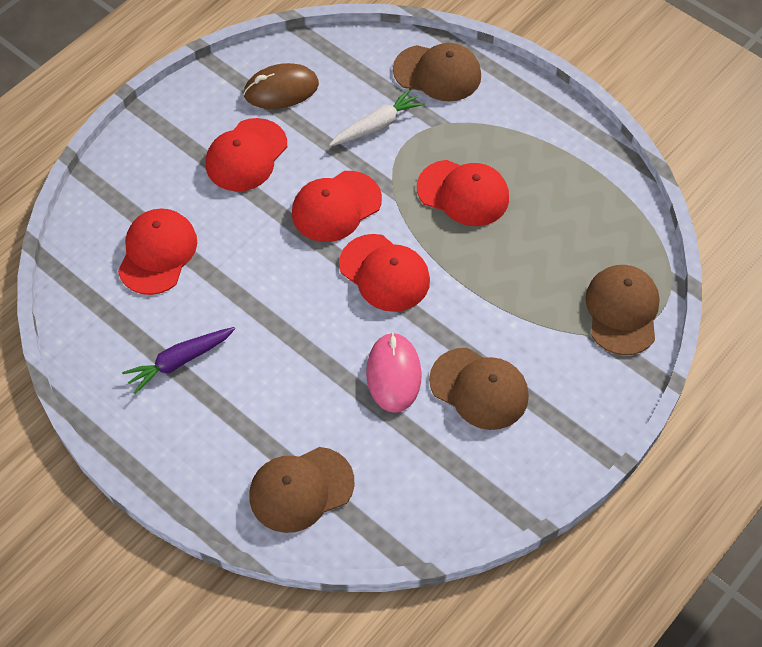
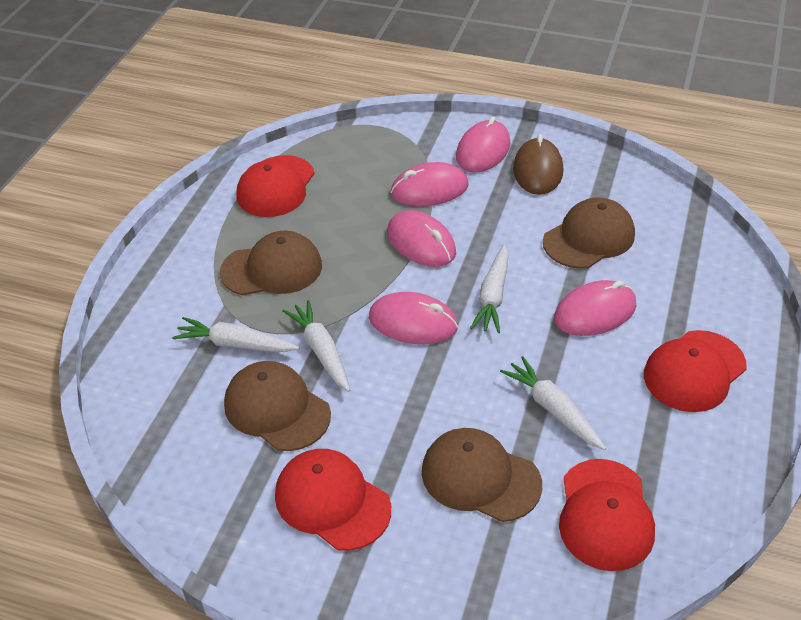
pink mouse: 1 -> 5
purple carrot: 1 -> 0
red cap: 5 -> 4
white carrot: 1 -> 4

